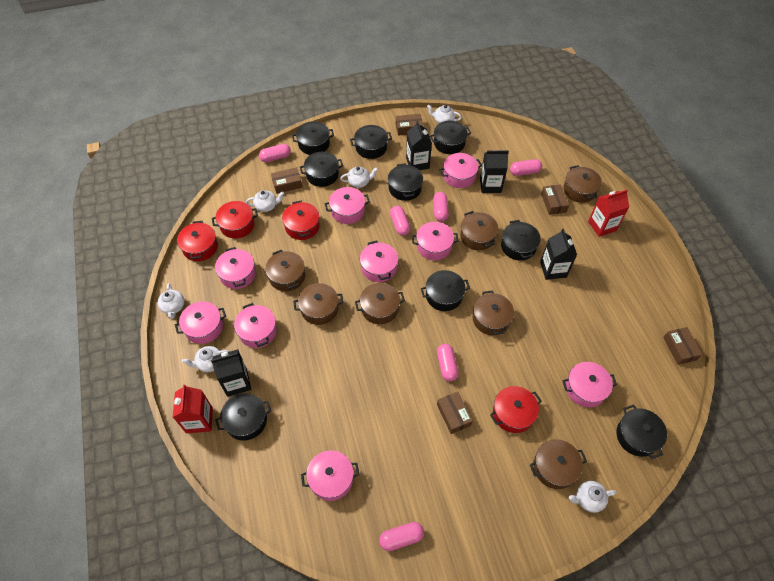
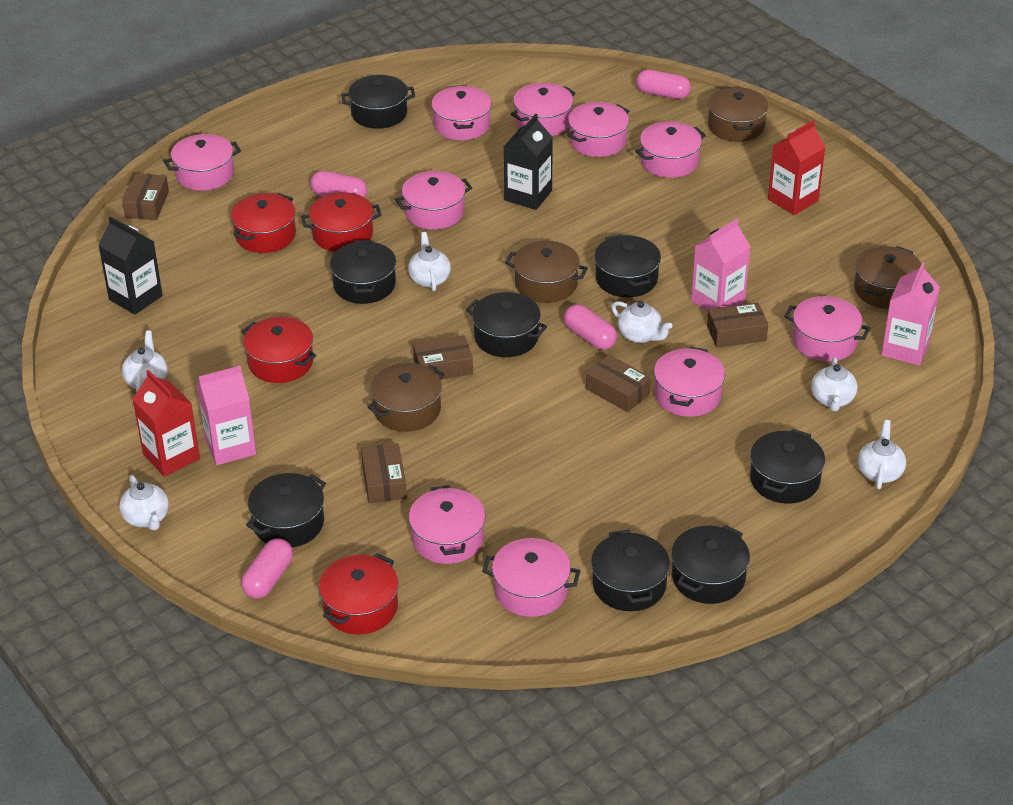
black carton: 4 -> 2
black pot: 9 -> 8
brown pot: 7 -> 4
pink capsule: 6 -> 4
pink carton: 0 -> 3
pink pot: 9 -> 10

